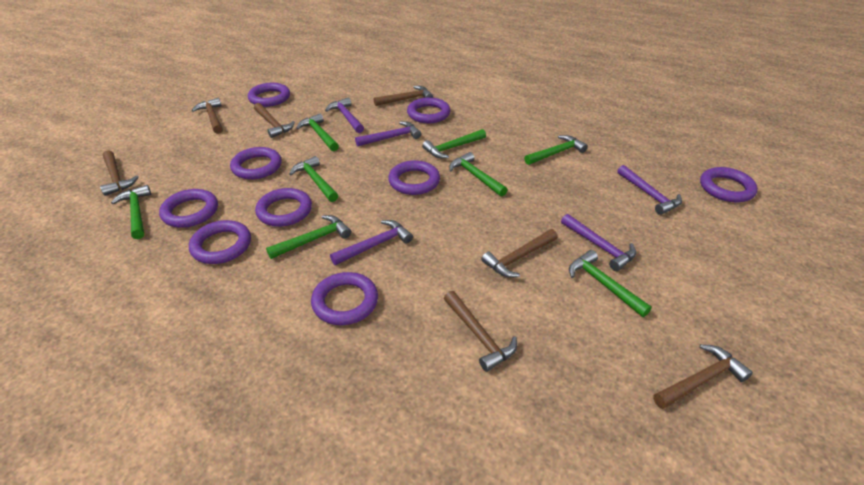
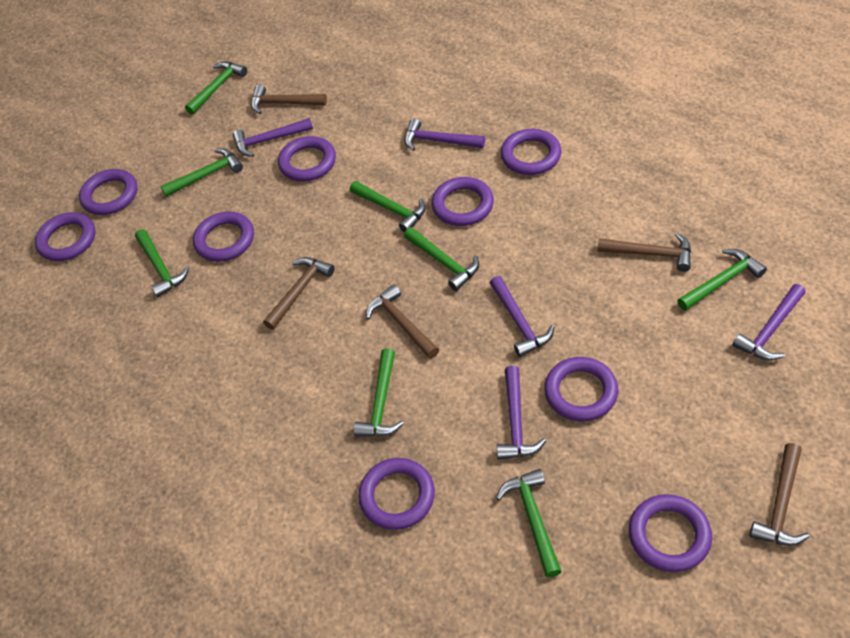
brown hammer: 7 -> 5

